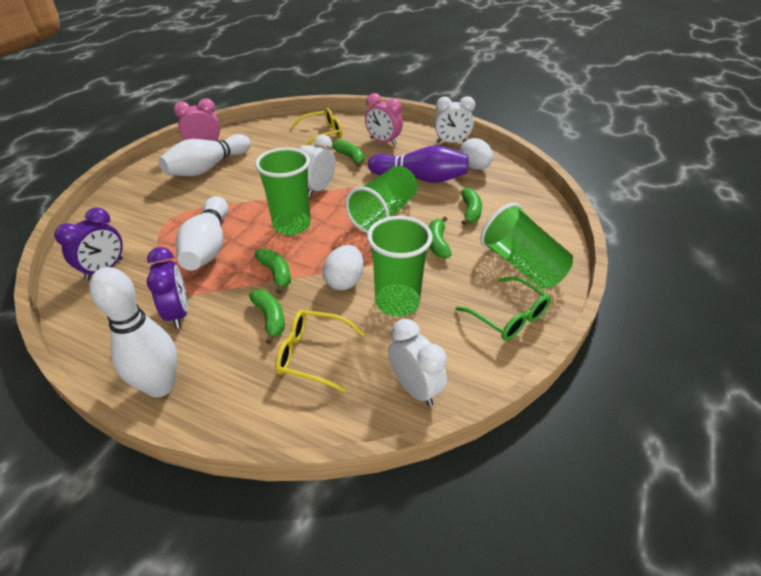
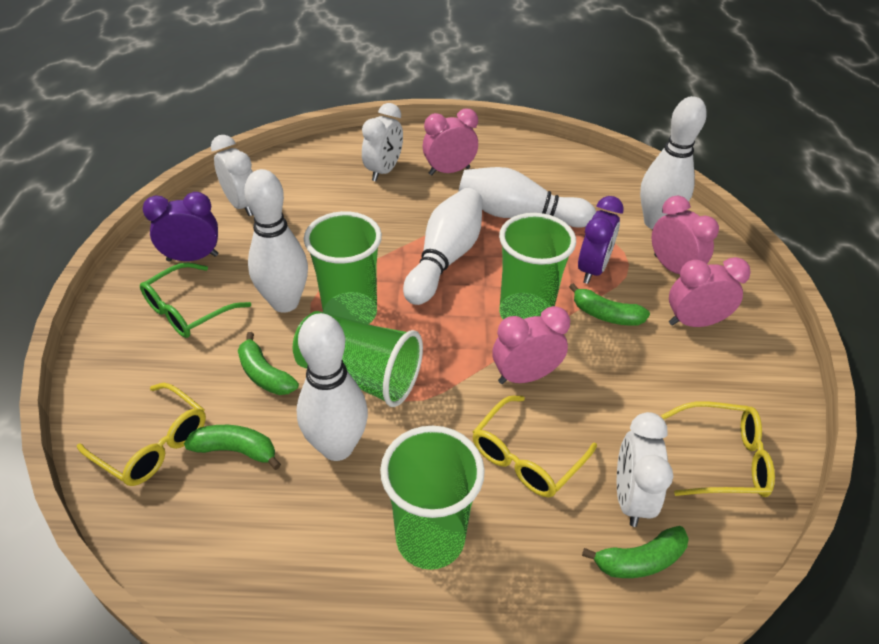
green banana: 5 -> 4
pink clock: 2 -> 4
purple bowling pin: 1 -> 0
white bowling pin: 3 -> 5
white egg: 2 -> 0
yellow glasses: 2 -> 3

